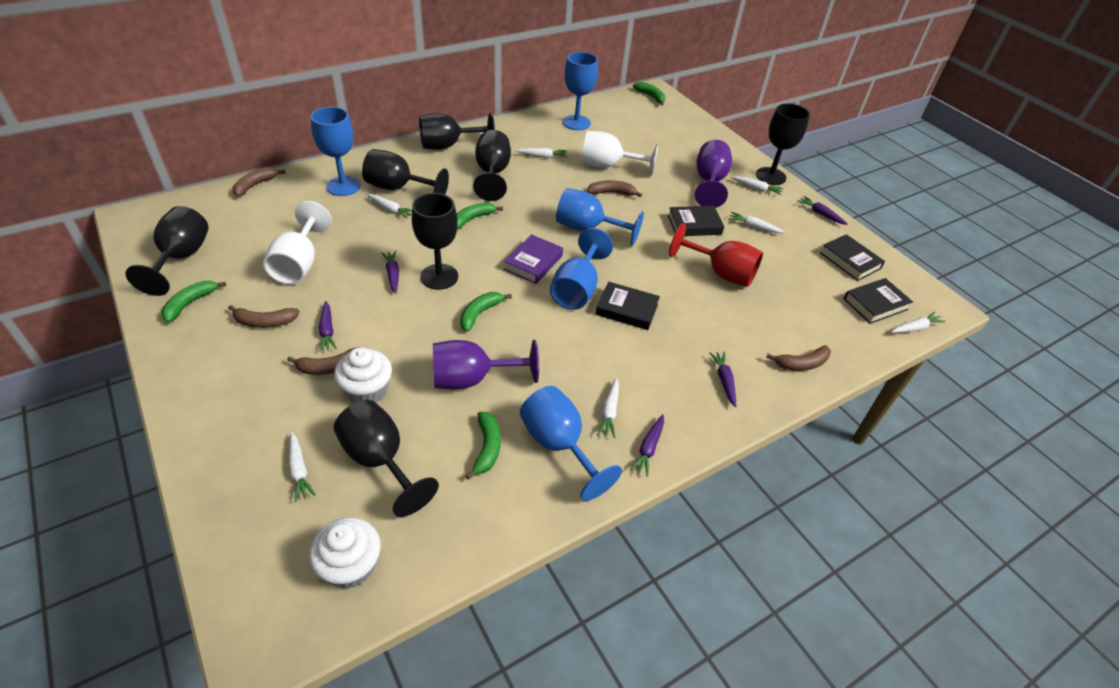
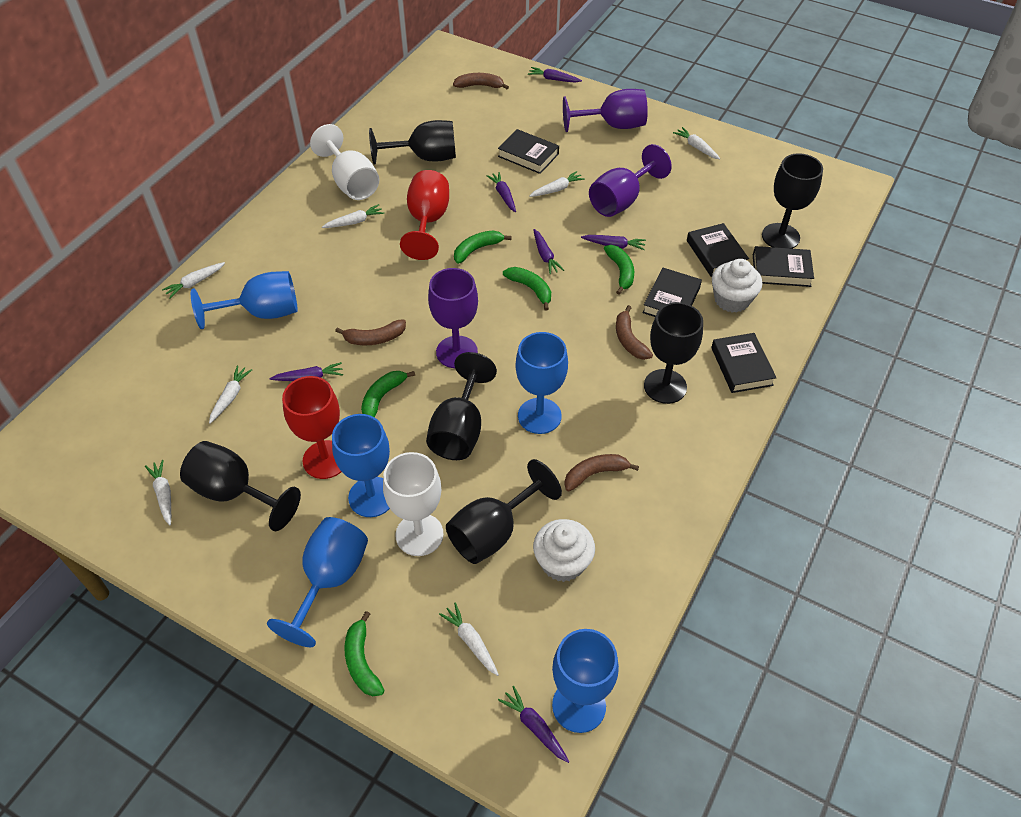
black book: 4 -> 5
black goblet: 7 -> 6
brown banana: 5 -> 4
purple book: 1 -> 0
purple carrot: 5 -> 6
purple goblet: 2 -> 3
red goblet: 1 -> 2

